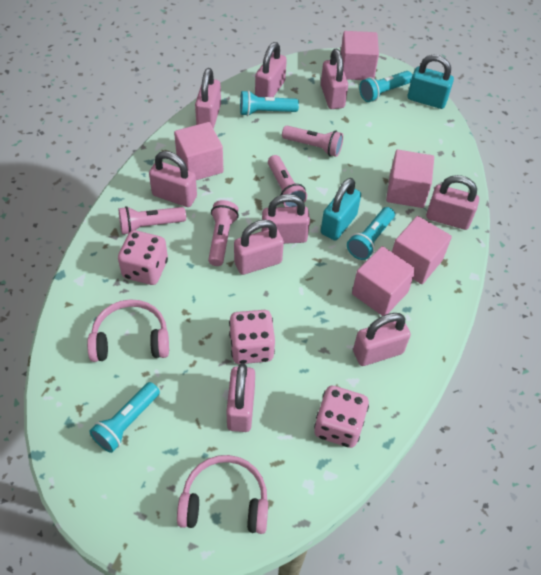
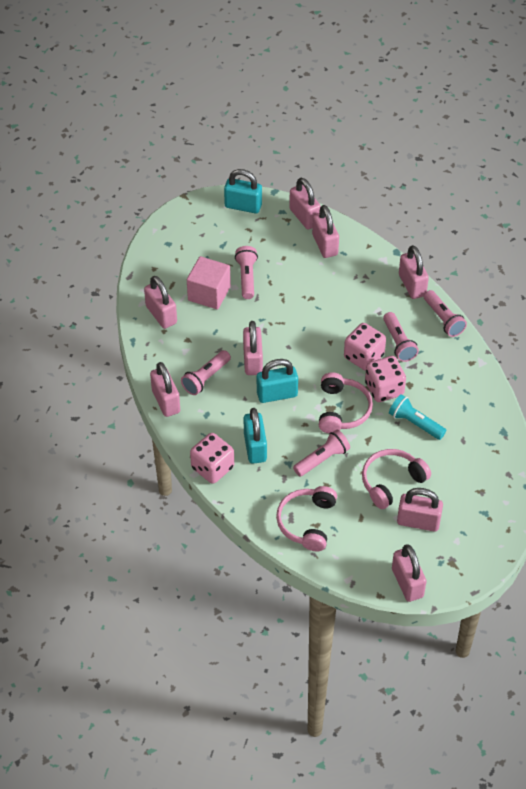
pink cube: 5 -> 1
pink flashlight: 4 -> 5
pink headphones: 2 -> 3
pink padlock: 9 -> 8
turquoise flashlight: 4 -> 1
turquoise padlock: 2 -> 3

